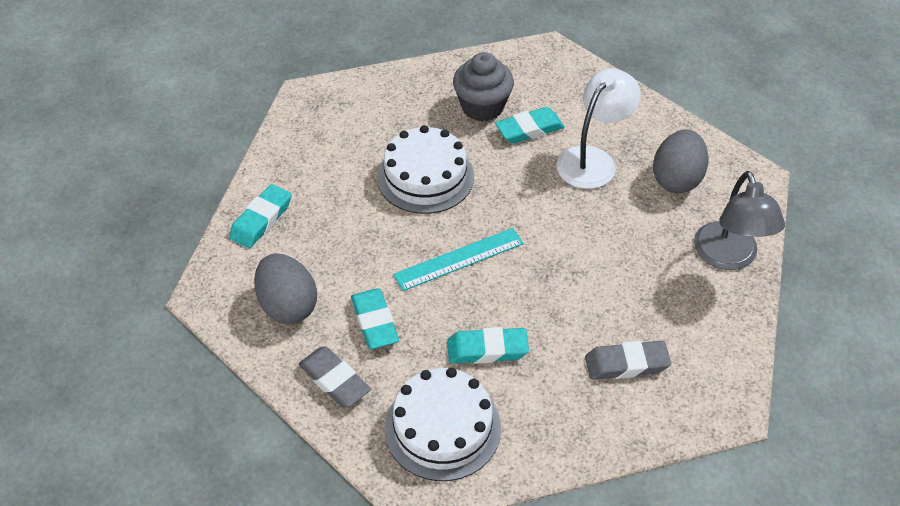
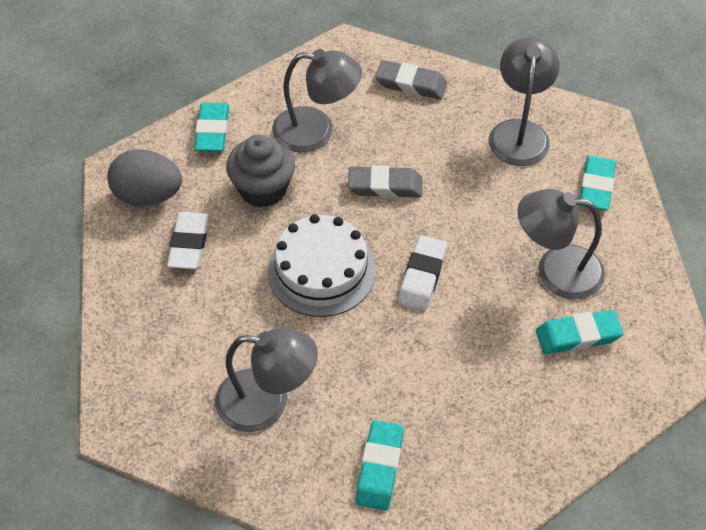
grey egg: 2 -> 1
grey lamp: 1 -> 4
turquoise ruler: 1 -> 0
white cake: 2 -> 1
white eraser: 0 -> 2
white lamp: 1 -> 0

